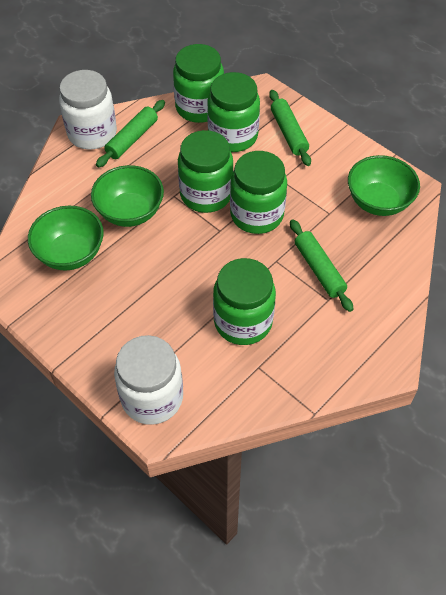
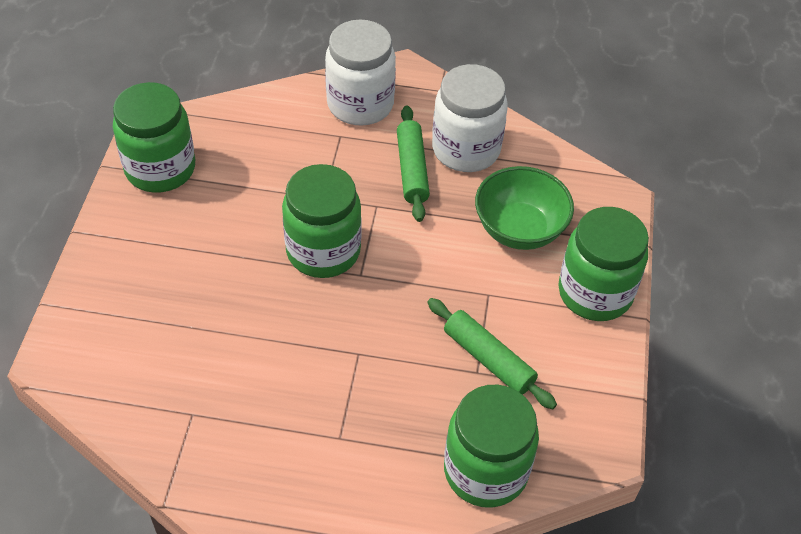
green bowl: 3 -> 1
green jar: 5 -> 4
green rolling pin: 3 -> 2

